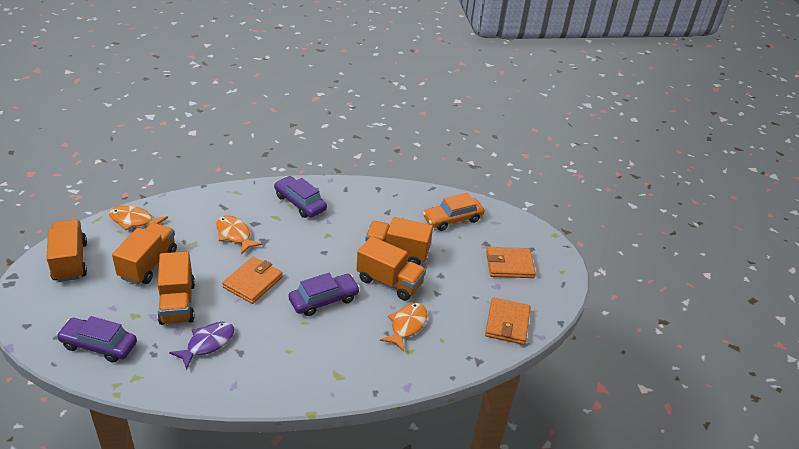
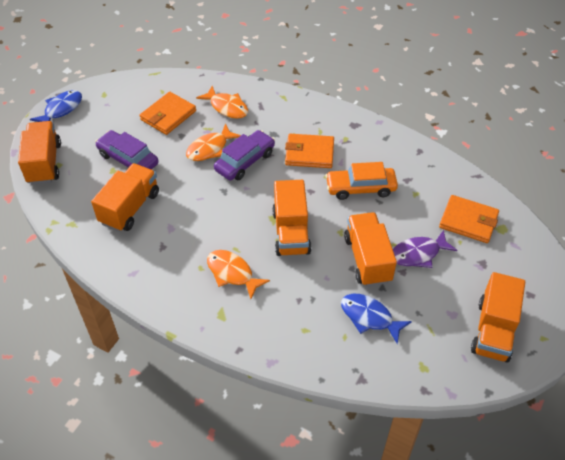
blue fish: 0 -> 2
purple car: 3 -> 2

